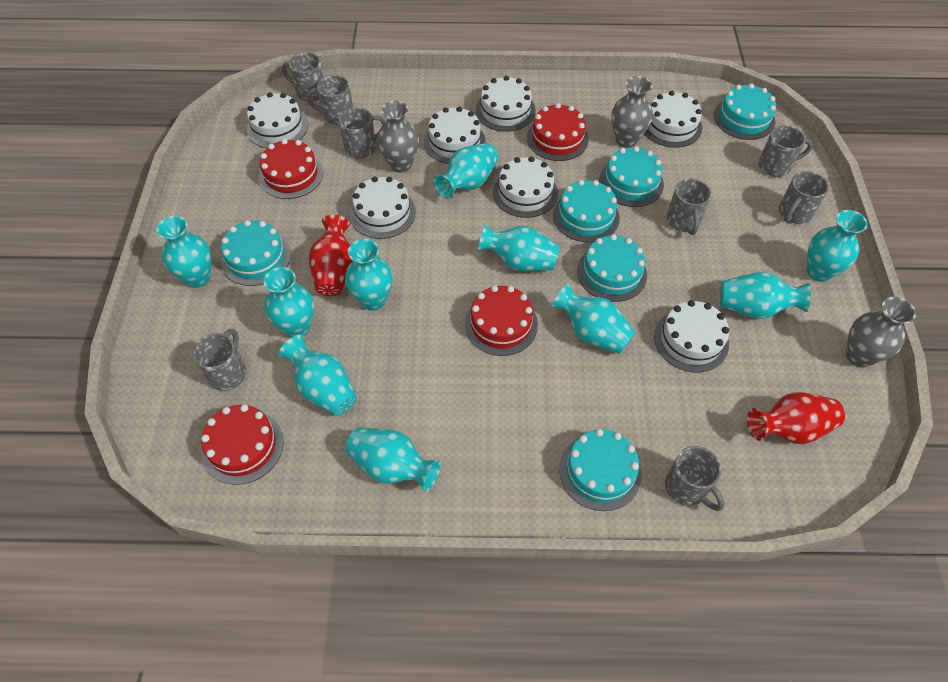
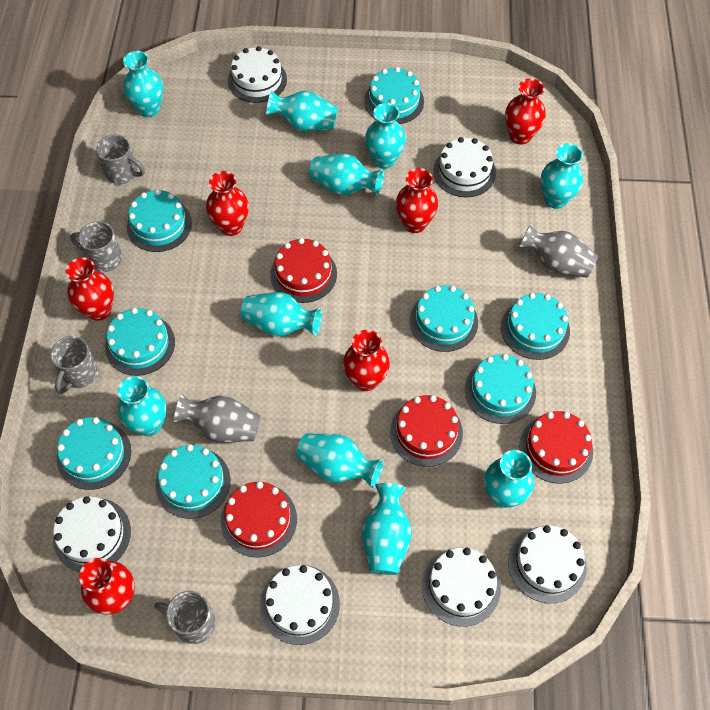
grey mug: 8 -> 4
grey vase: 3 -> 2
red vase: 2 -> 6
turquoise cake: 6 -> 8
white cake: 7 -> 6

